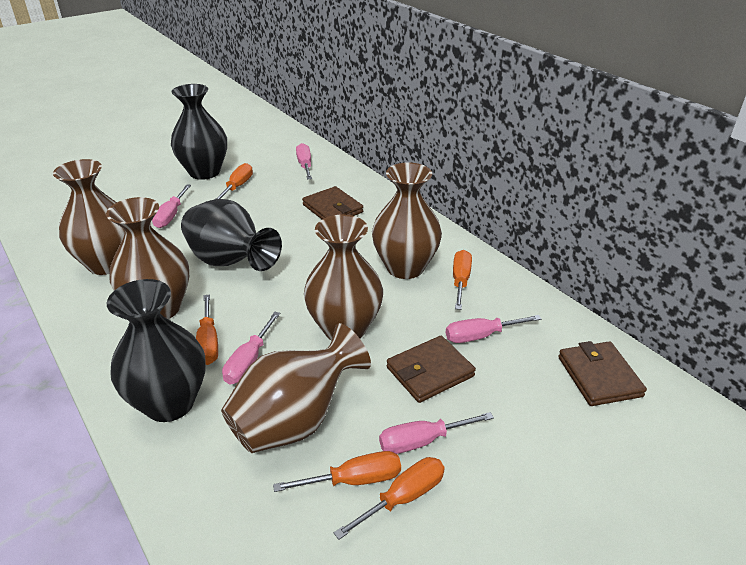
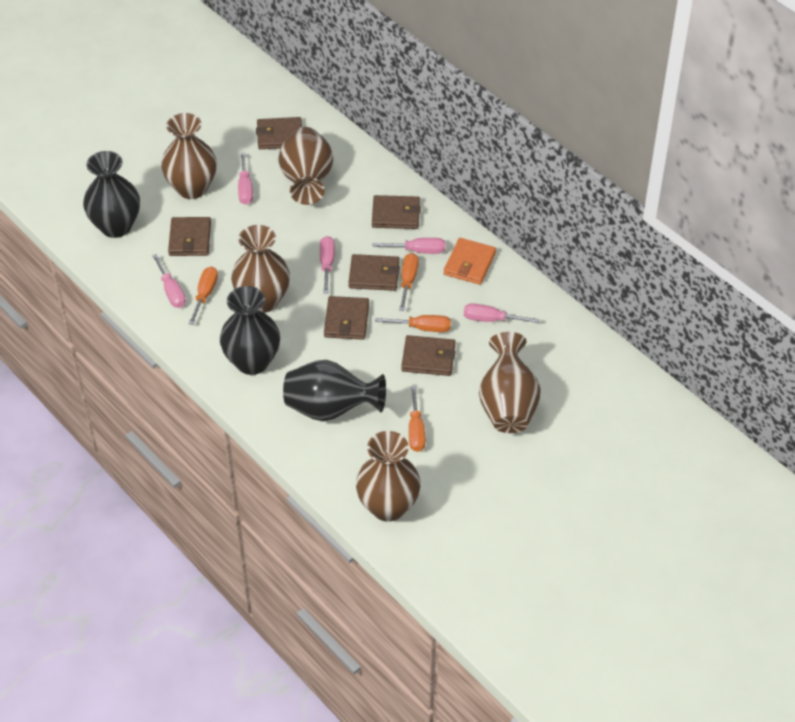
brown wallet: 3 -> 6
orange screwdriver: 5 -> 4
orange wallet: 0 -> 1

